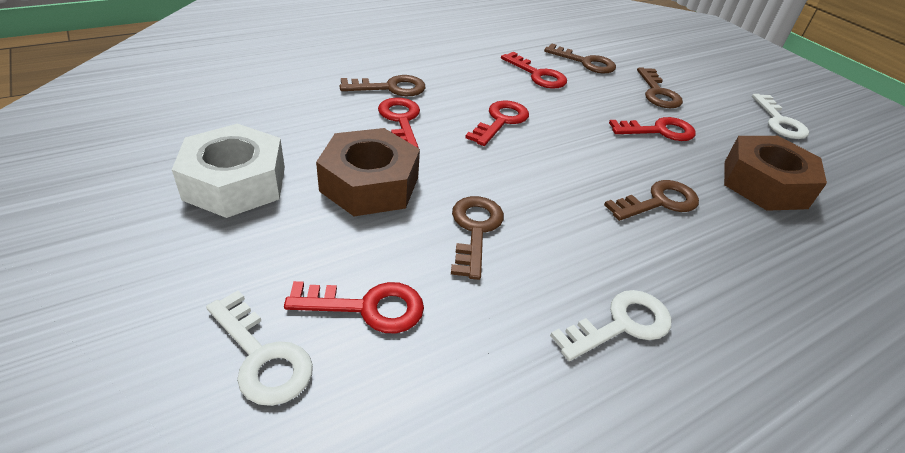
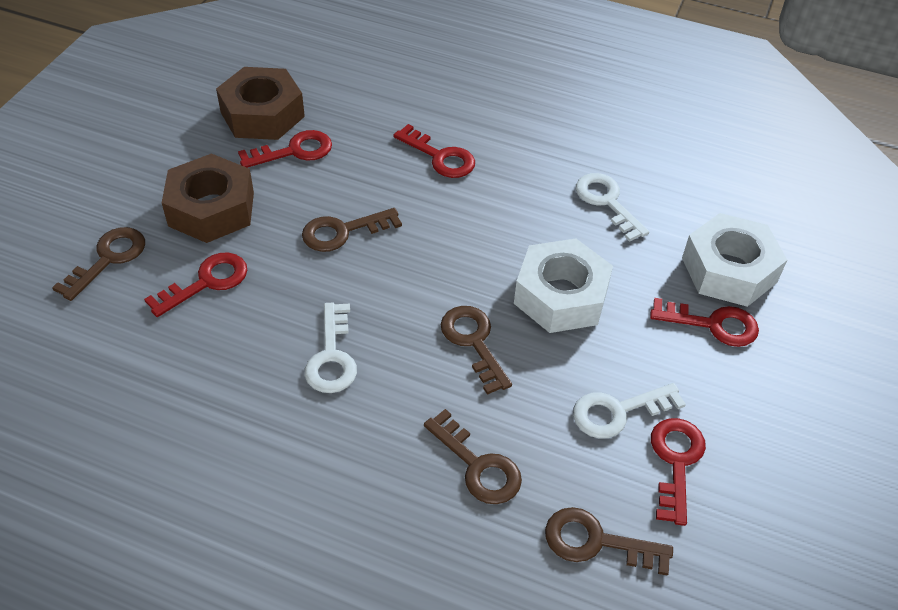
white nut: 1 -> 2

